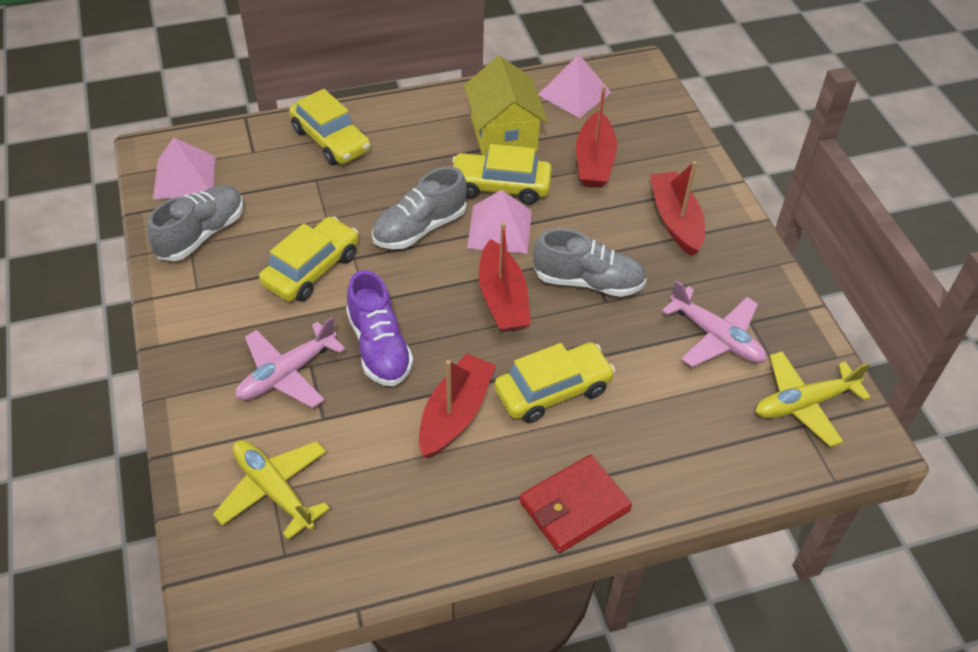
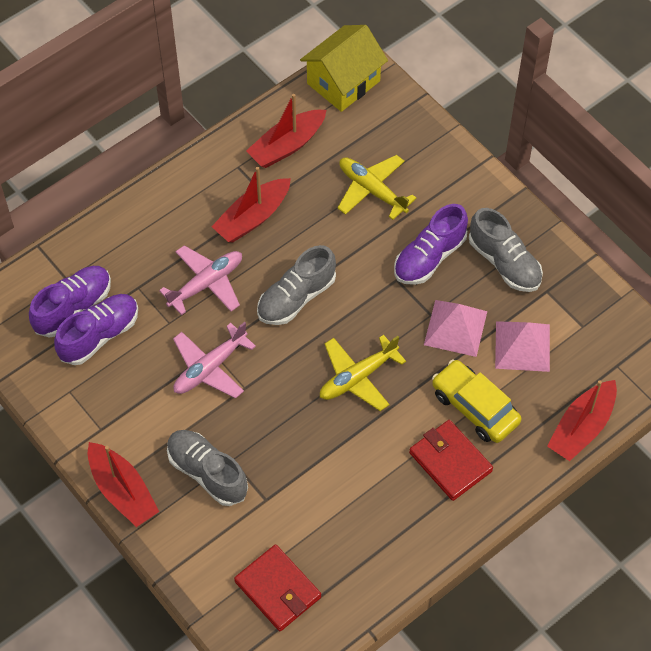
pink pyramid: 3 -> 2
purple shoe: 1 -> 3
red wallet: 1 -> 2
yellow car: 4 -> 1

